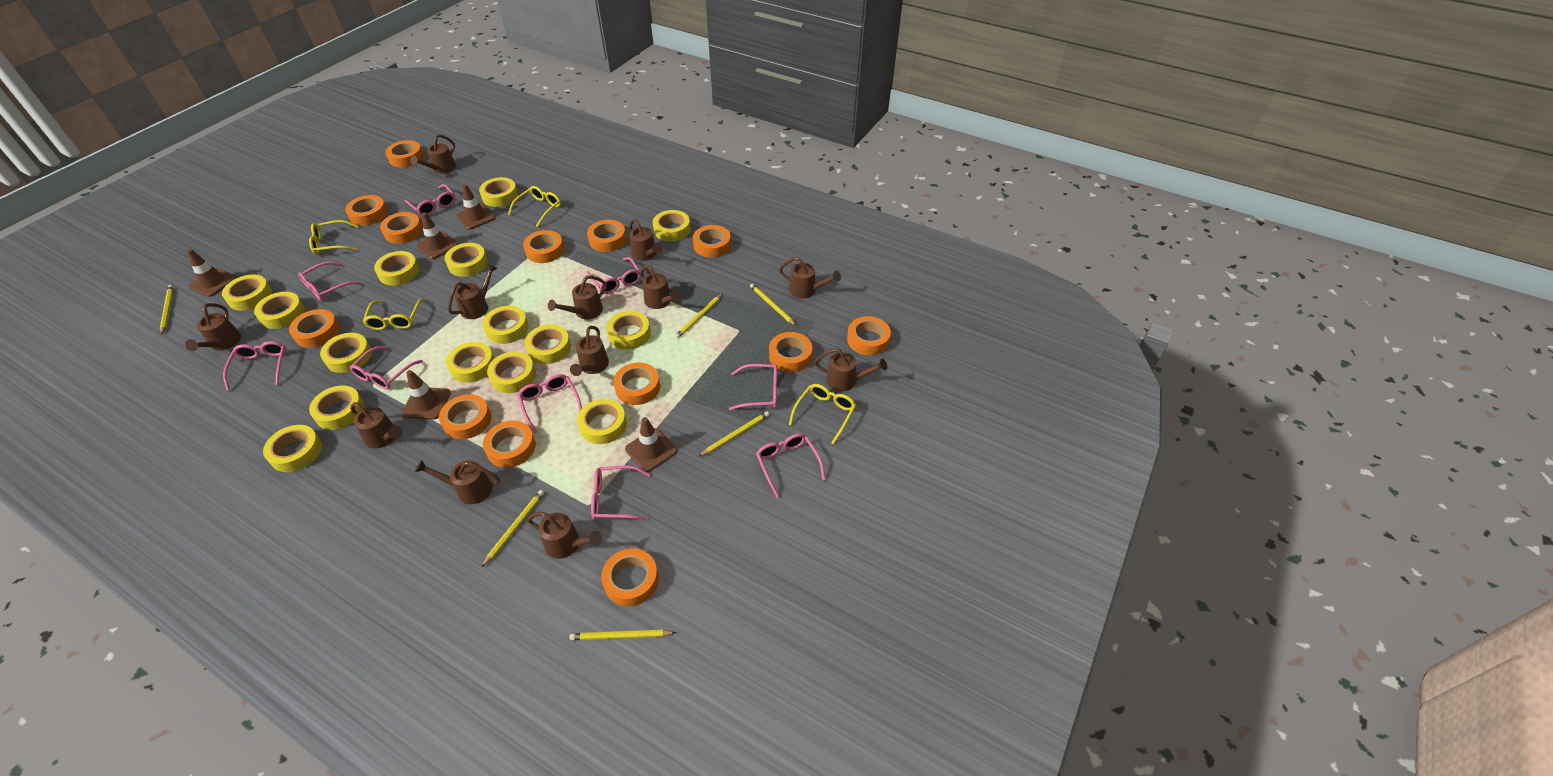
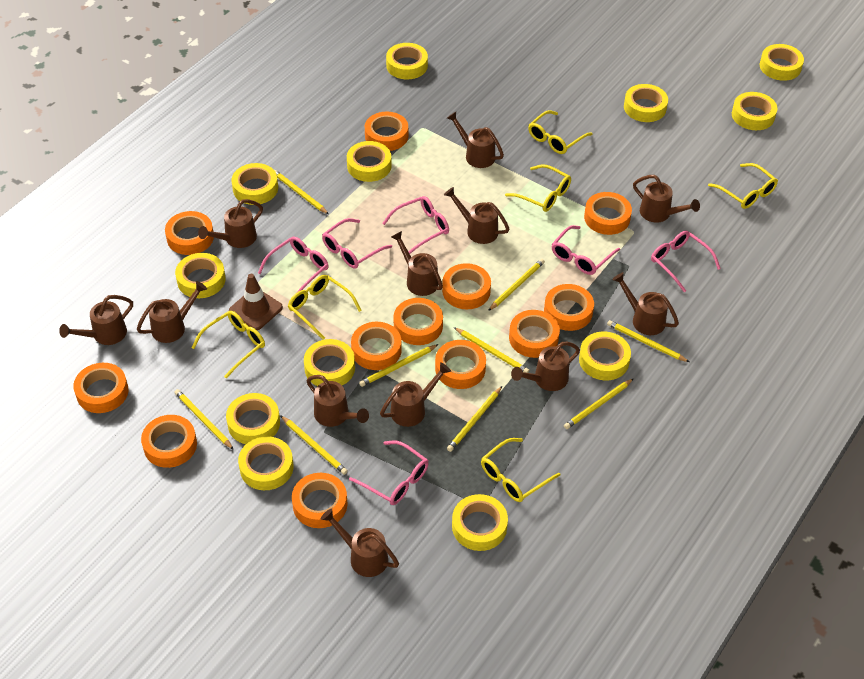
brown traffic cone: 5 -> 1
orange tape: 13 -> 12
pink glasses: 9 -> 6
yellow glasses: 4 -> 6
yellow pencil: 6 -> 9
yellow tape: 15 -> 12

